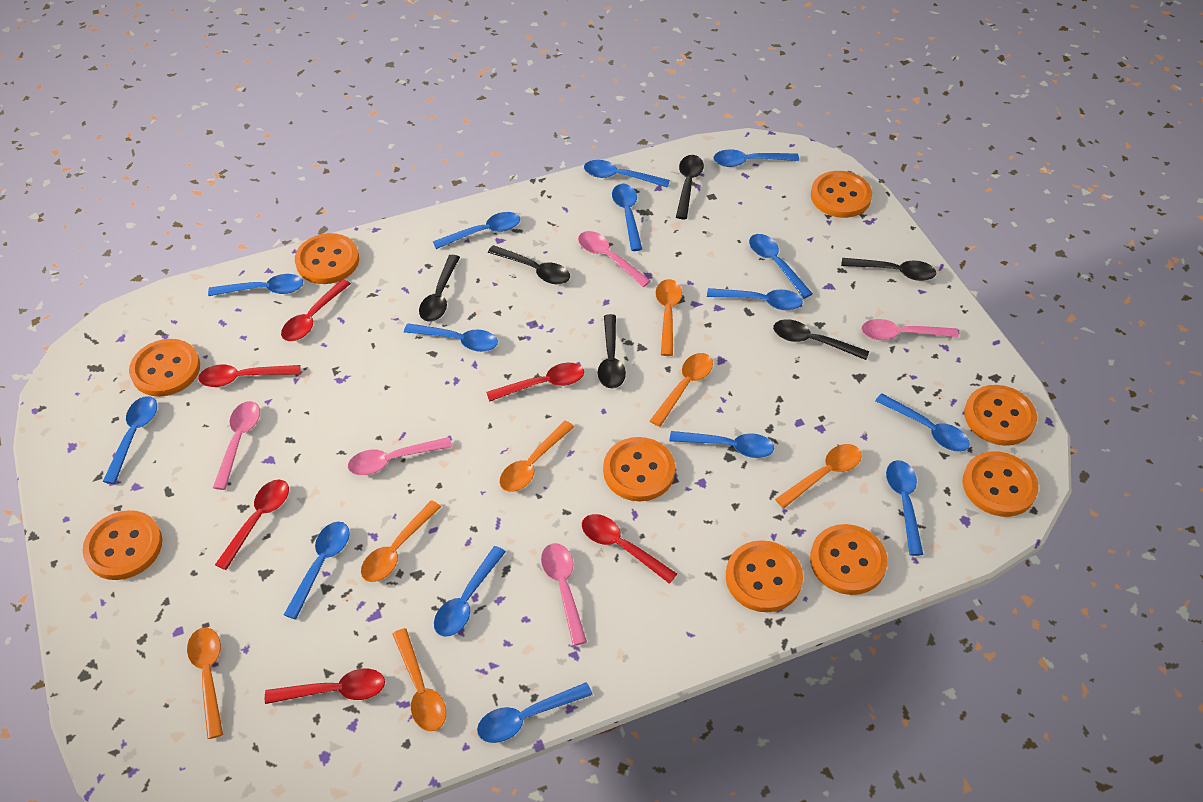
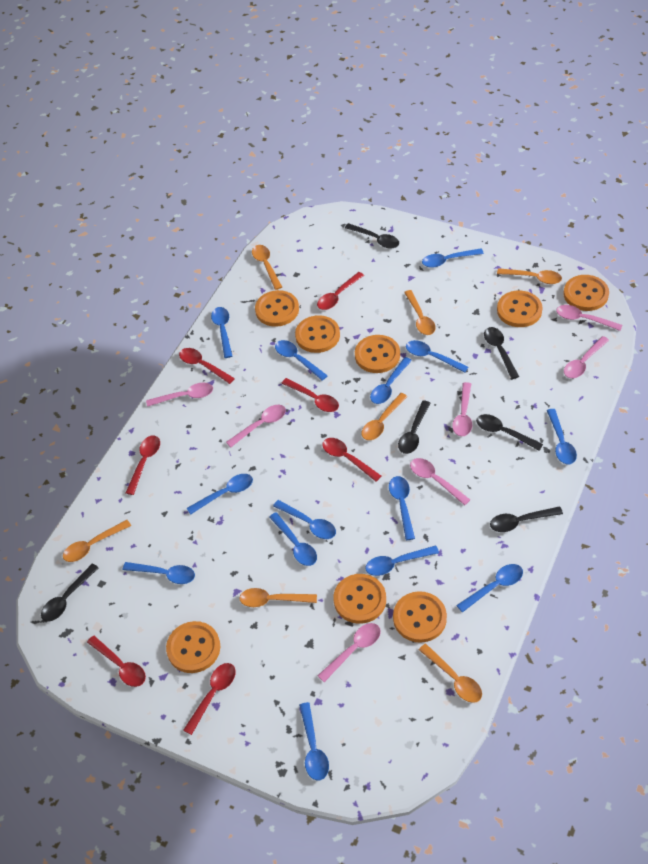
blue spoon: 15 -> 14
orange button: 9 -> 8
pink spoon: 5 -> 7
red spoon: 6 -> 7

